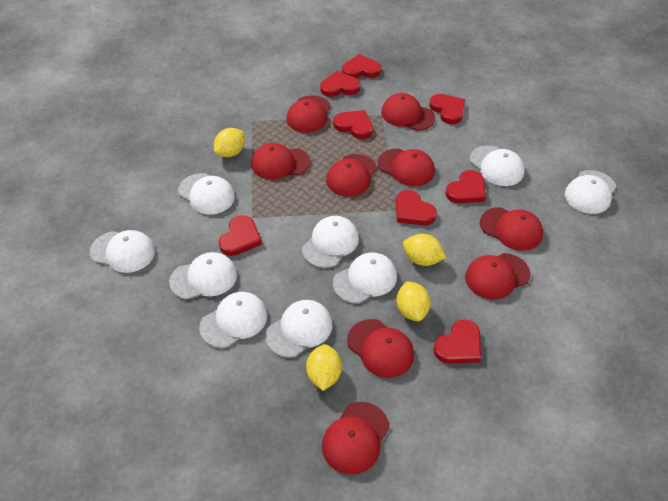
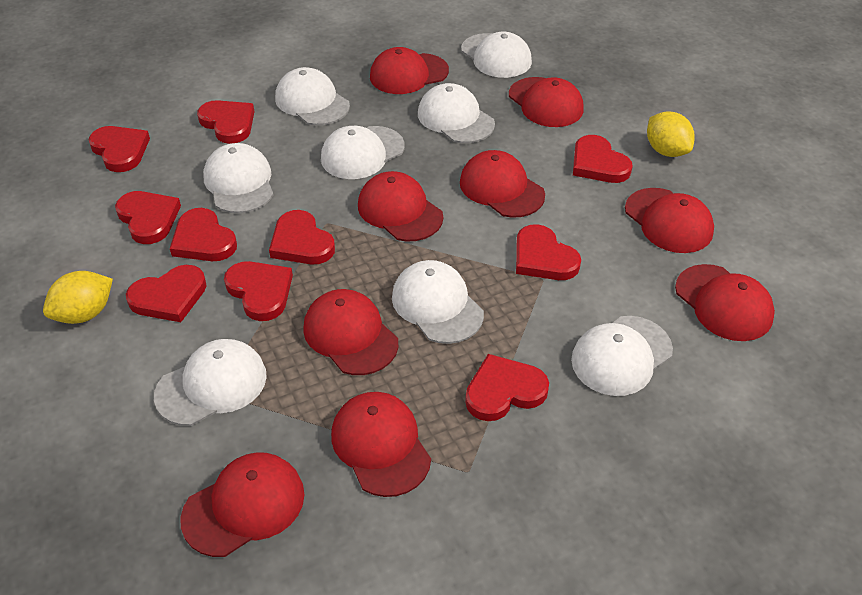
red heart: 8 -> 10
white cap: 9 -> 8
yellow lemon: 4 -> 2

